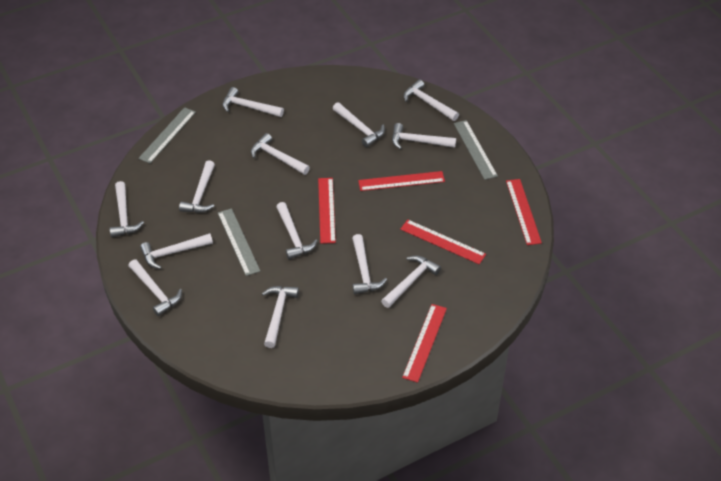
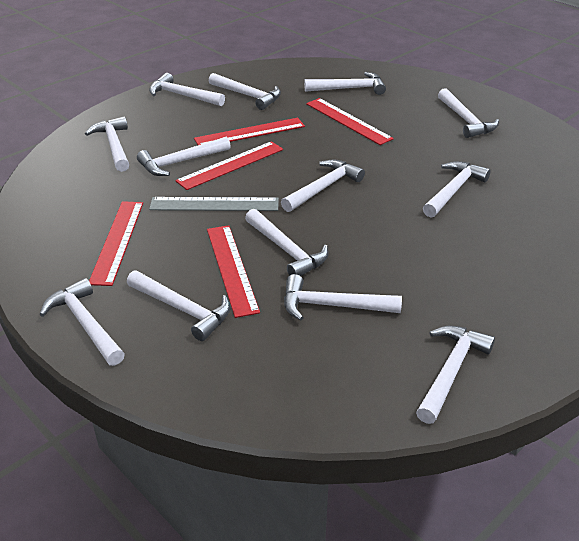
grey ruler: 3 -> 1

